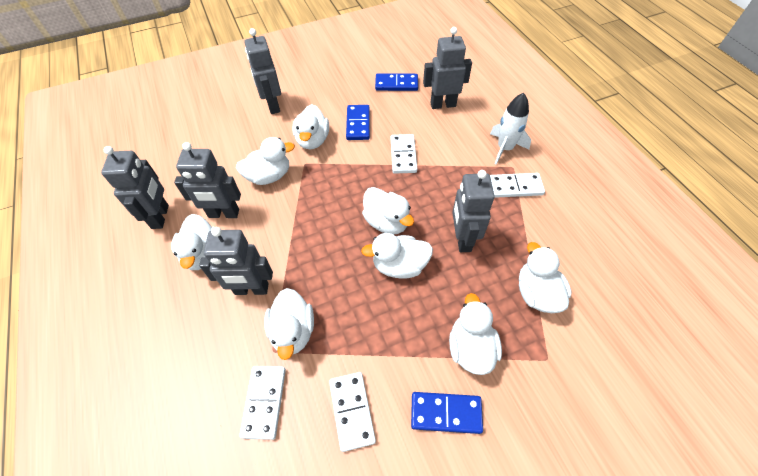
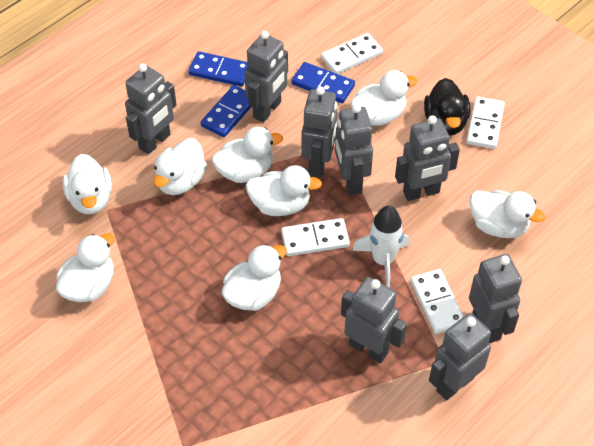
black duck: 0 -> 1
grey robot: 6 -> 8

